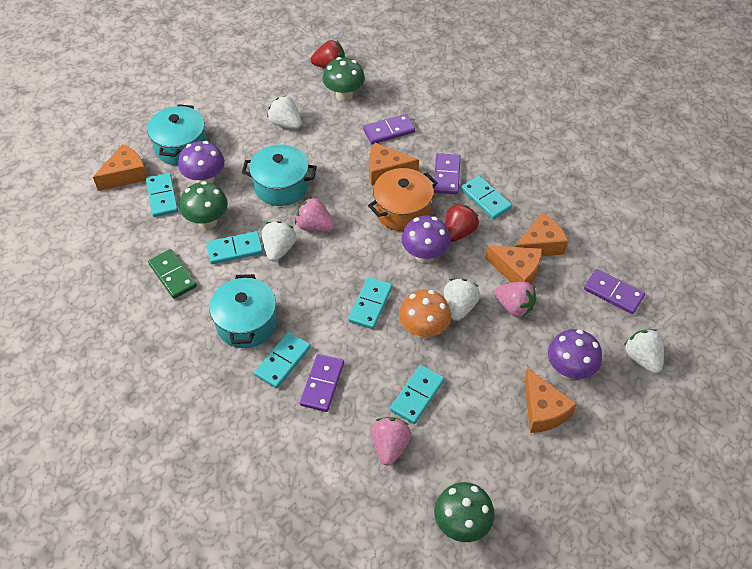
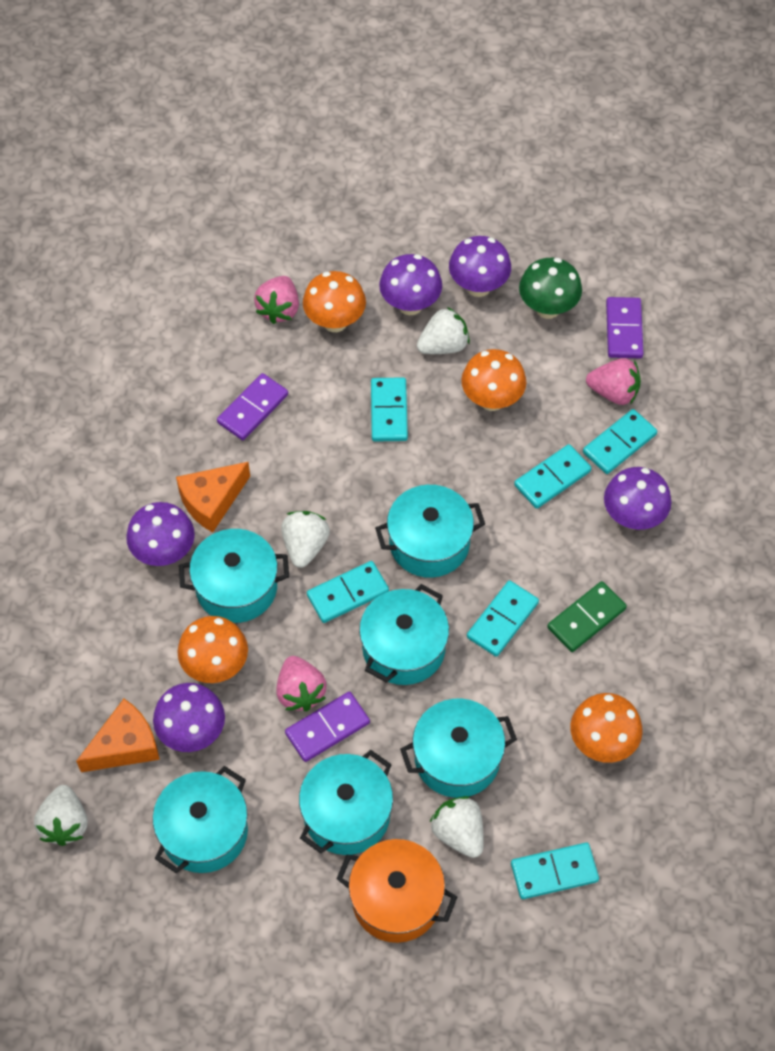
green mushroom: 3 -> 1
orange cheese: 5 -> 2
orange mushroom: 1 -> 4
purple domino: 4 -> 3
purple mushroom: 3 -> 5
red strawberry: 2 -> 0
turquoise pot: 3 -> 6

